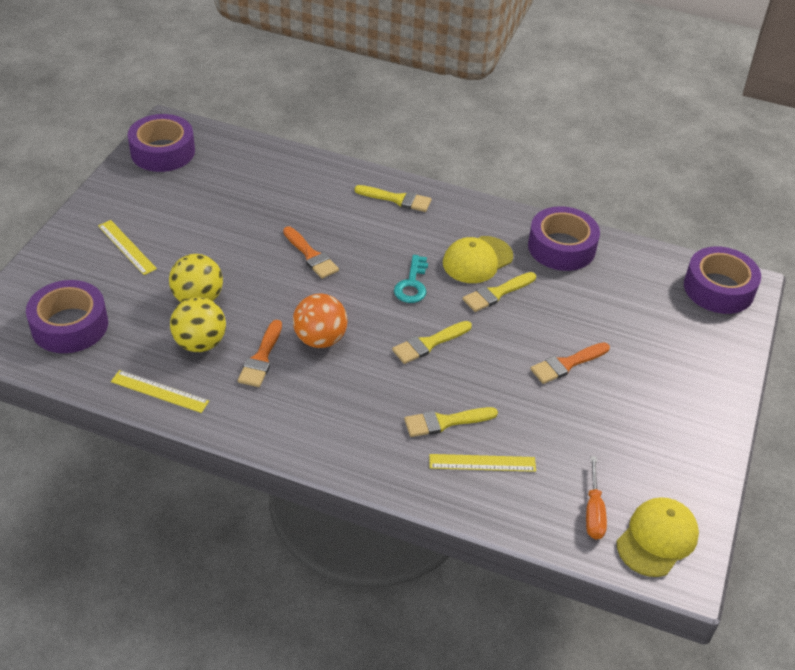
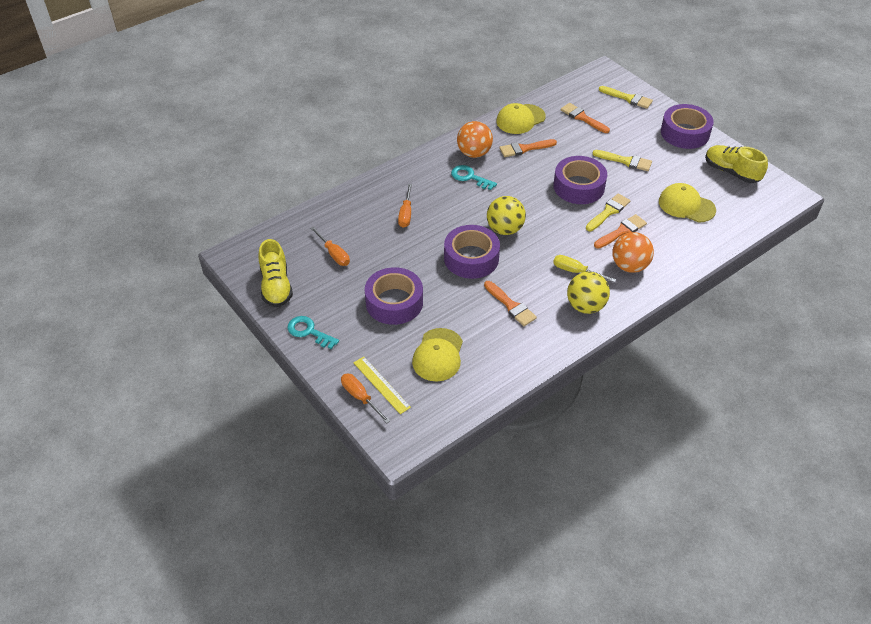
orange ball: 1 -> 2
orange brush: 3 -> 4
orange screwdriver: 1 -> 3
turquoise key: 1 -> 2
yellow brush: 4 -> 3
yellow cap: 2 -> 3
yellow ruler: 3 -> 1
yellow screwdriver: 0 -> 1
yellow shoe: 0 -> 2

